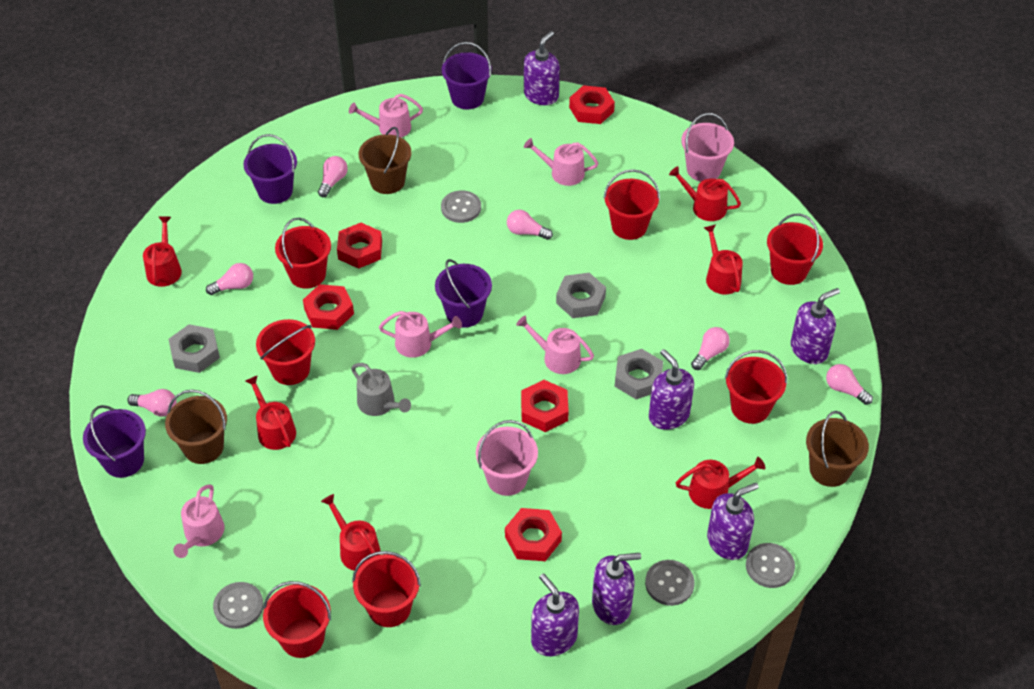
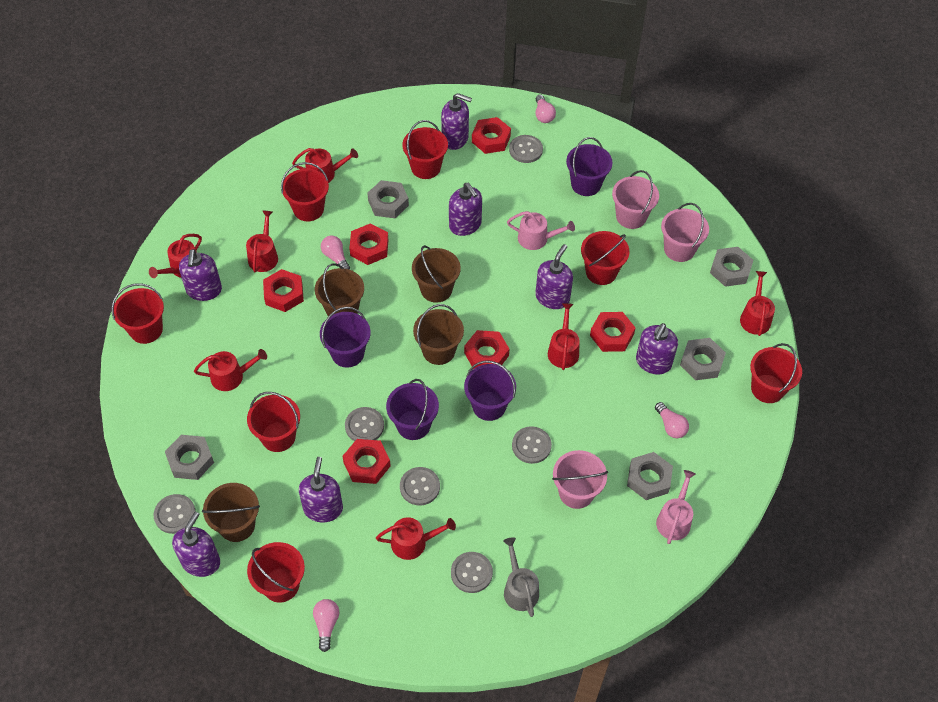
brown bucket: 3 -> 4
grey button: 4 -> 6
grey nut: 3 -> 5
pink bucket: 2 -> 3
pink light bulb: 6 -> 4
pink watering can: 5 -> 2
purple soap dispenser: 6 -> 7
red nut: 5 -> 6
red watering can: 6 -> 7

